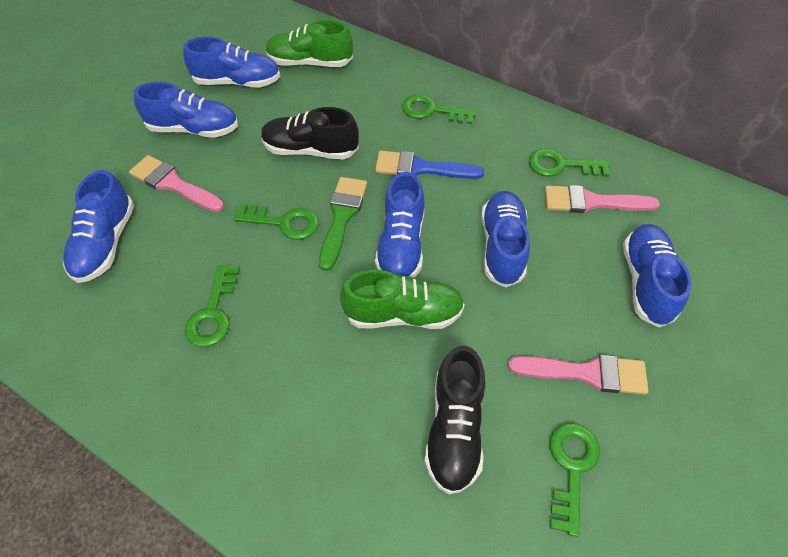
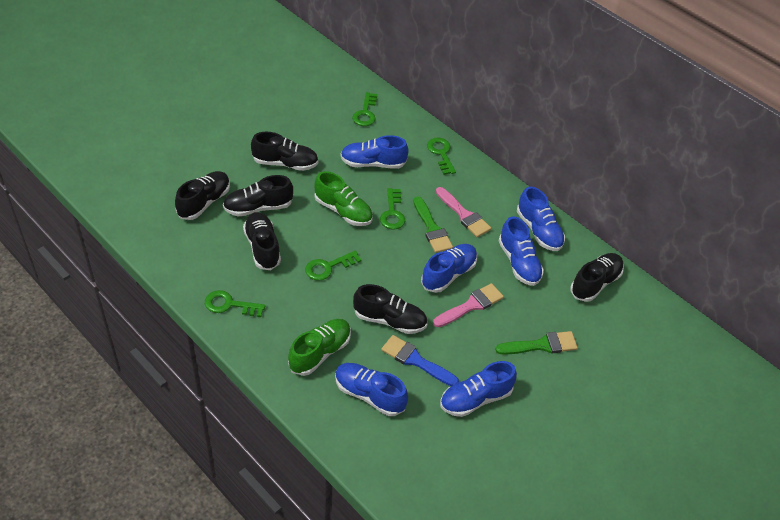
black shoe: 2 -> 6
green brush: 1 -> 2
pink brush: 3 -> 2

